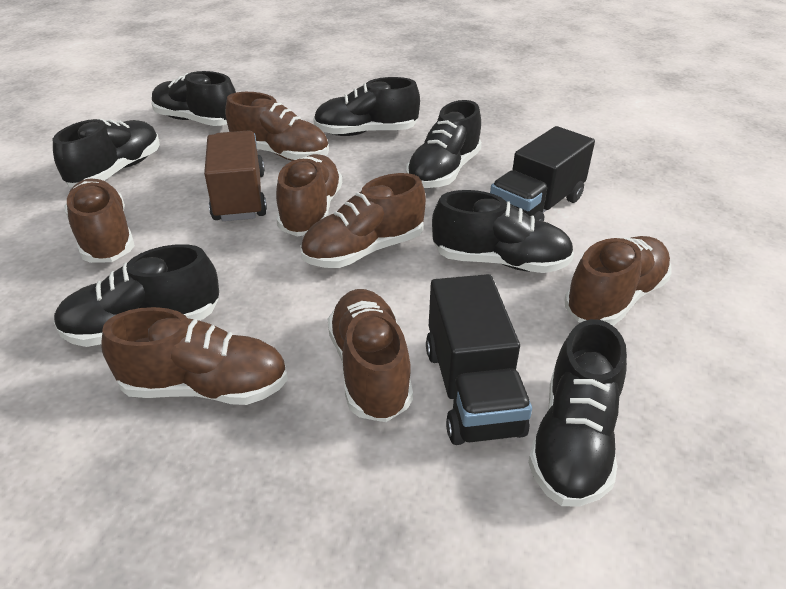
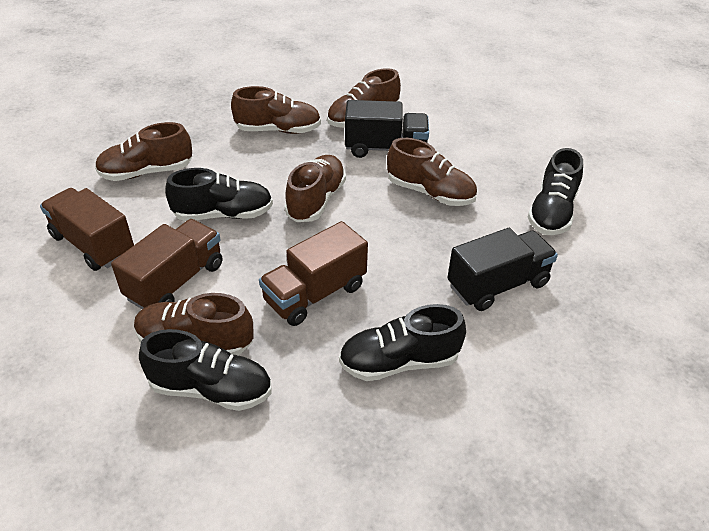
black shoe: 7 -> 4
brown shoe: 7 -> 6
brown truck: 1 -> 3

